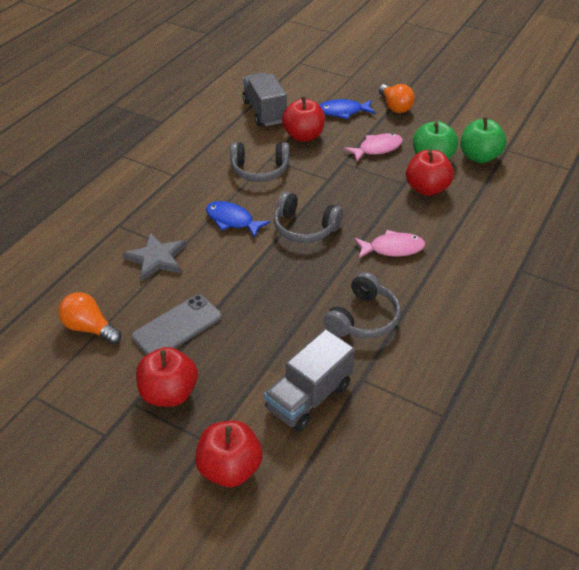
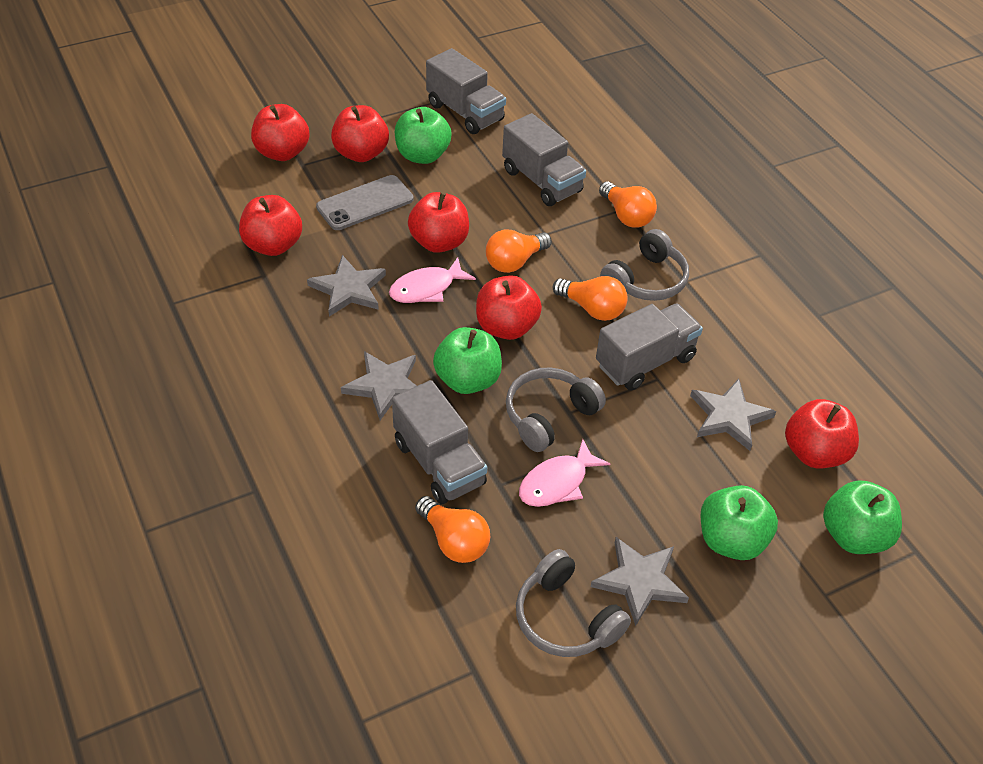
blue fish: 2 -> 0
green apple: 2 -> 4
grey star: 1 -> 4
grey truck: 2 -> 4
orange light bulb: 2 -> 4
red apple: 4 -> 6

